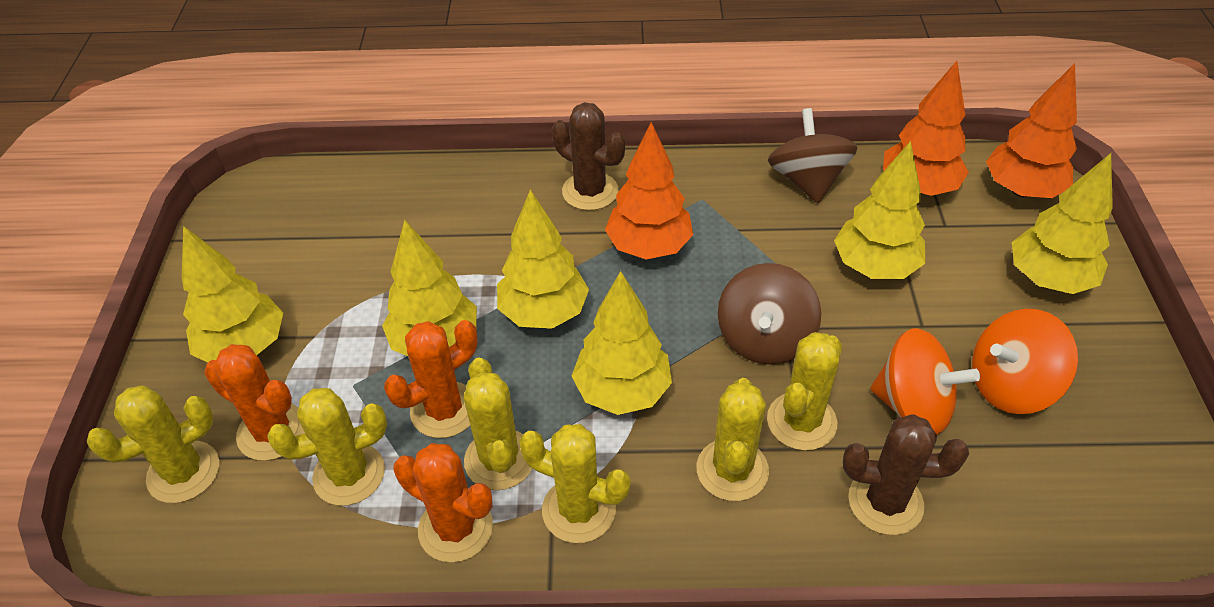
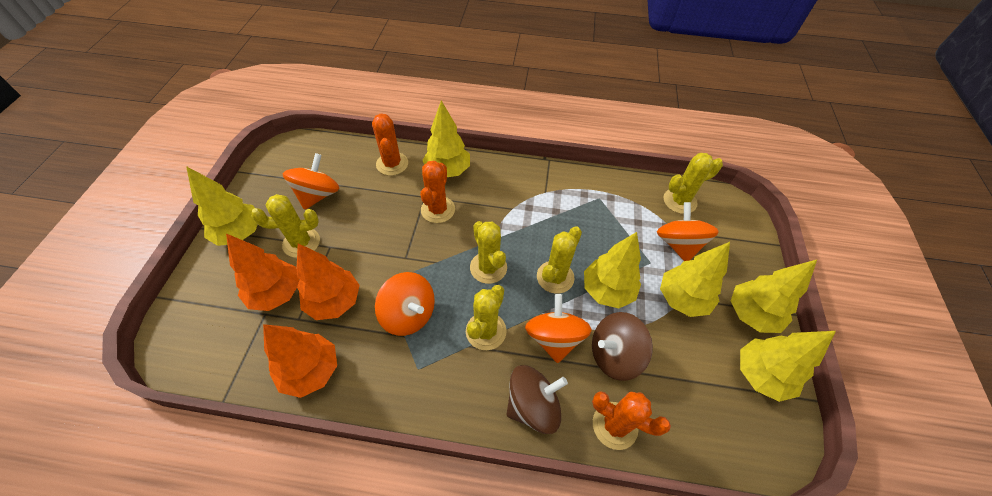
brown cactus: 2 -> 0
orange spinning top: 2 -> 4
yellow cactus: 6 -> 5

